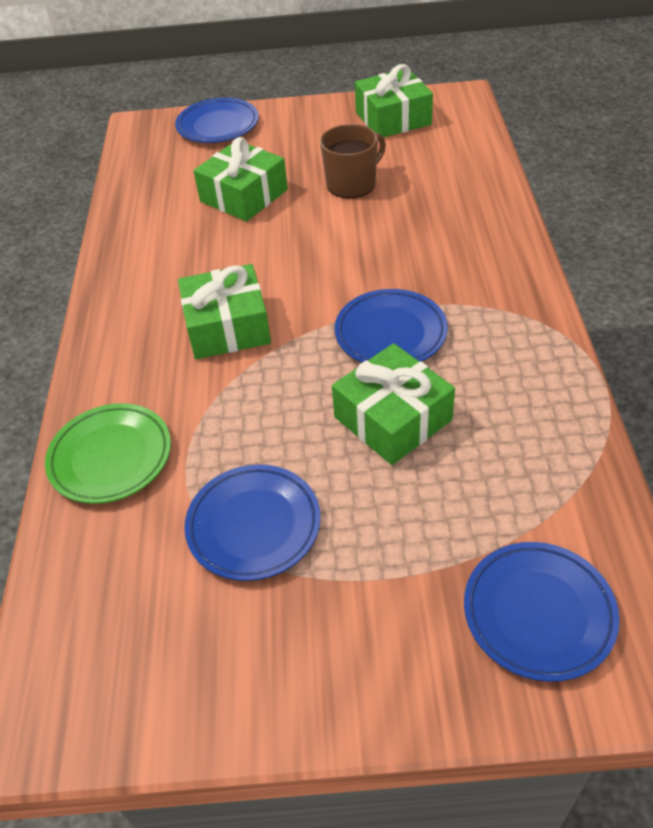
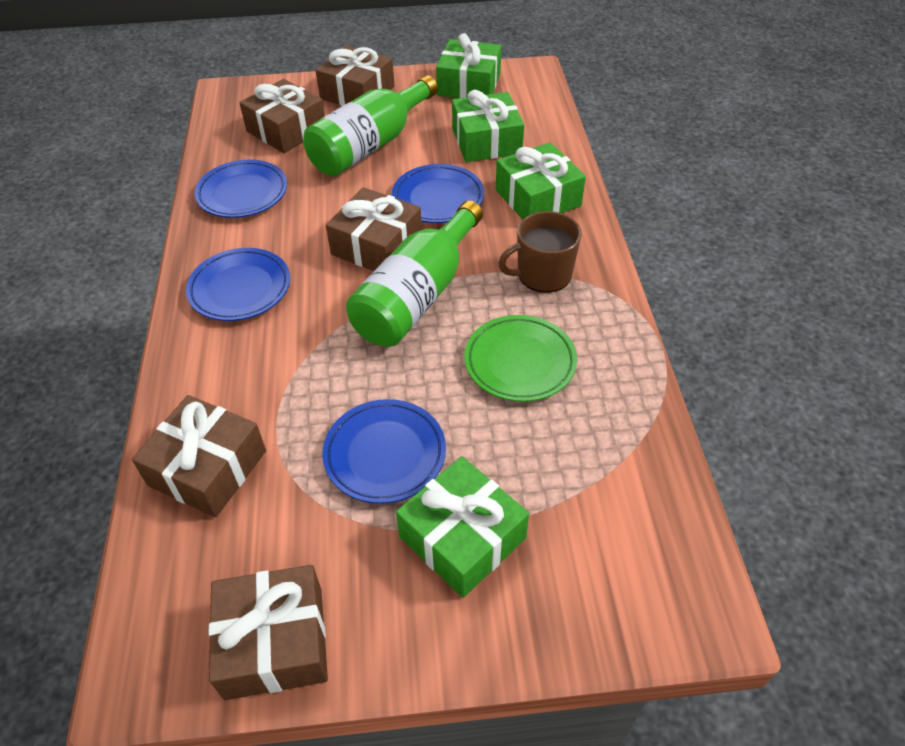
brown gift: 0 -> 5
green bottle: 0 -> 2

